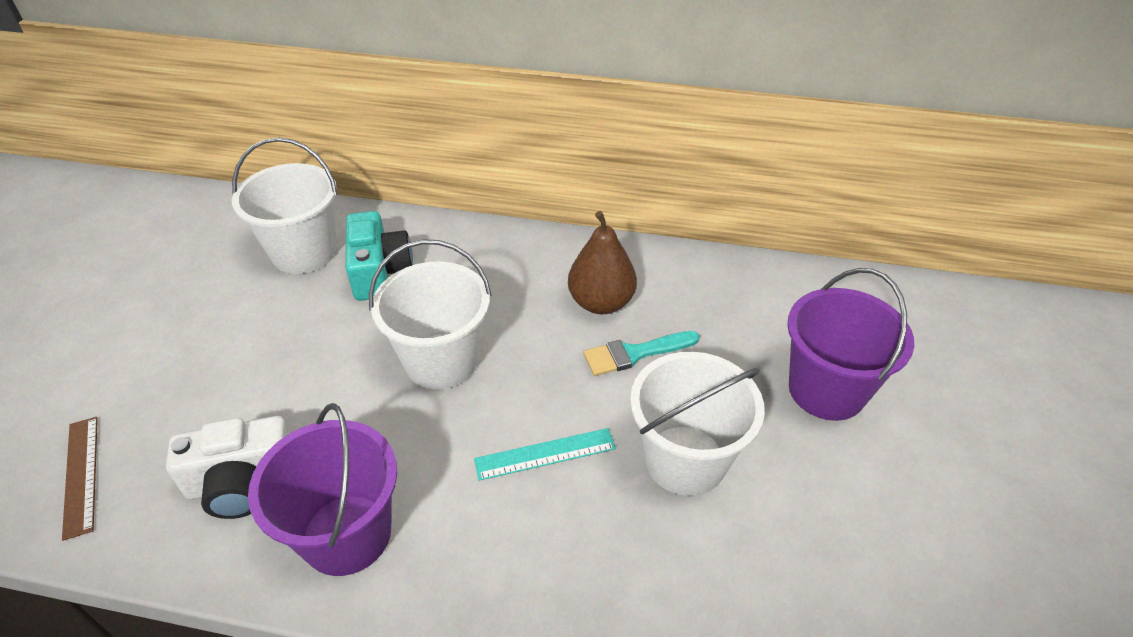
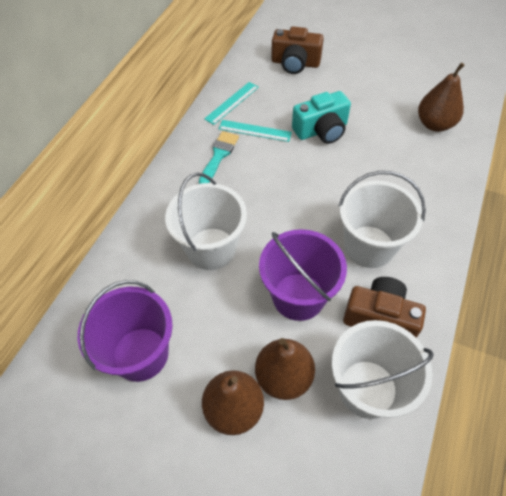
brown camera: 0 -> 2
brown pear: 1 -> 3
brown ruler: 1 -> 0
turquoise ruler: 1 -> 2
white camera: 1 -> 0

